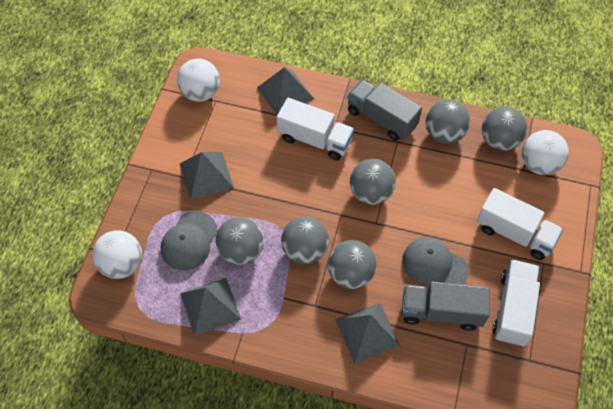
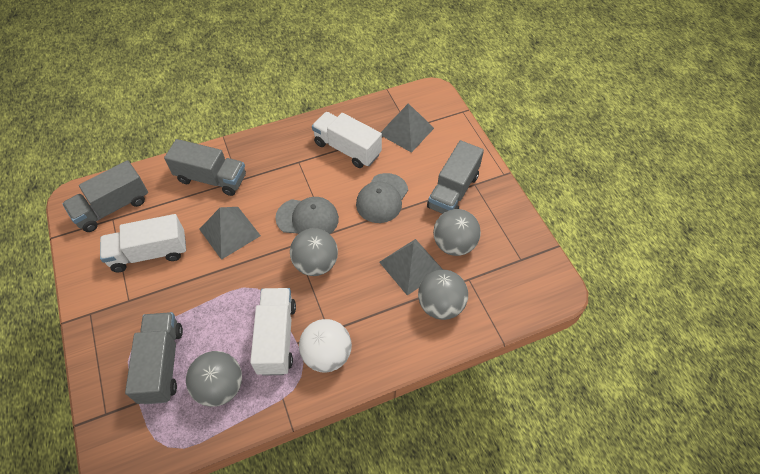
grey ball: 6 -> 4
grey pyramid: 4 -> 3
grey truck: 2 -> 4
white ball: 3 -> 1

